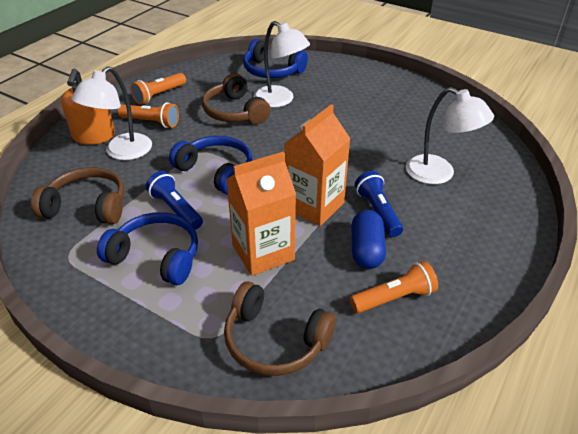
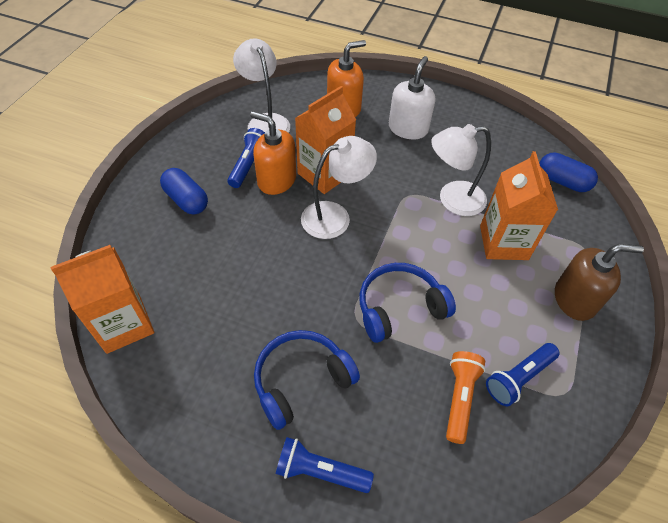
blue capsule: 1 -> 2
blue flashlight: 2 -> 3
blue headphones: 3 -> 2
brown headphones: 3 -> 0
brown soap dispenser: 0 -> 1
orange carton: 2 -> 3
orange flashlight: 3 -> 1
orange soap dispenser: 1 -> 2
white soap dispenser: 0 -> 1

